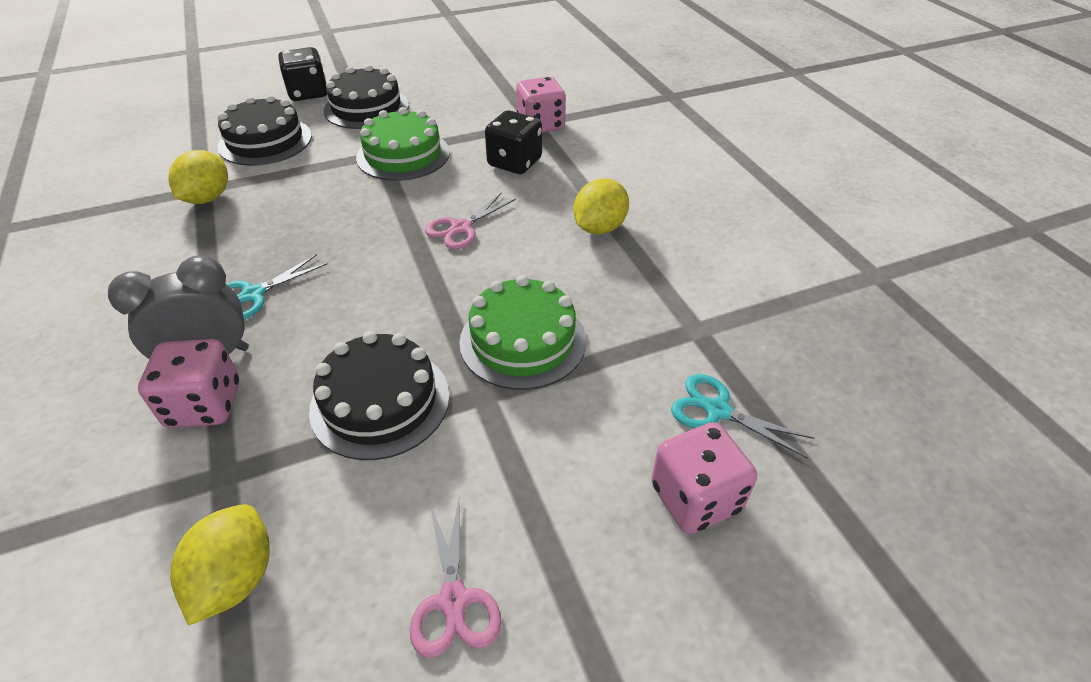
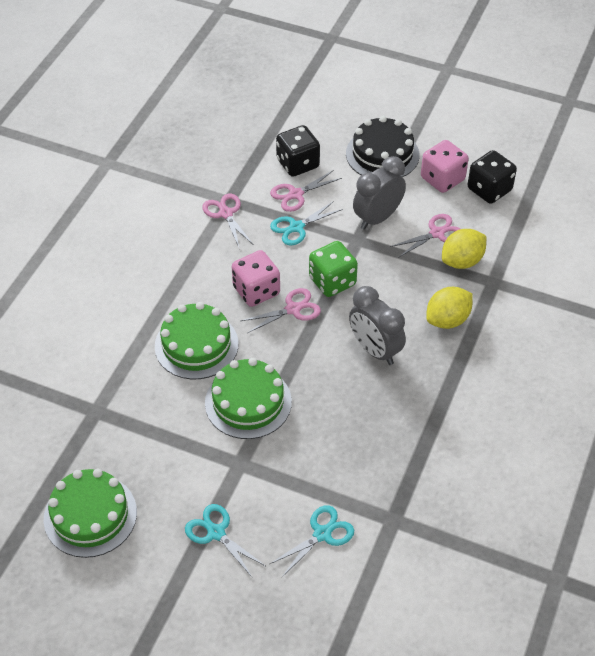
black cake: 3 -> 1
green cake: 2 -> 3
green dice: 0 -> 1
grey clock: 1 -> 2
pink dice: 3 -> 2
pink scissors: 2 -> 4
turquoise scissors: 2 -> 3
yellow lemon: 3 -> 2

